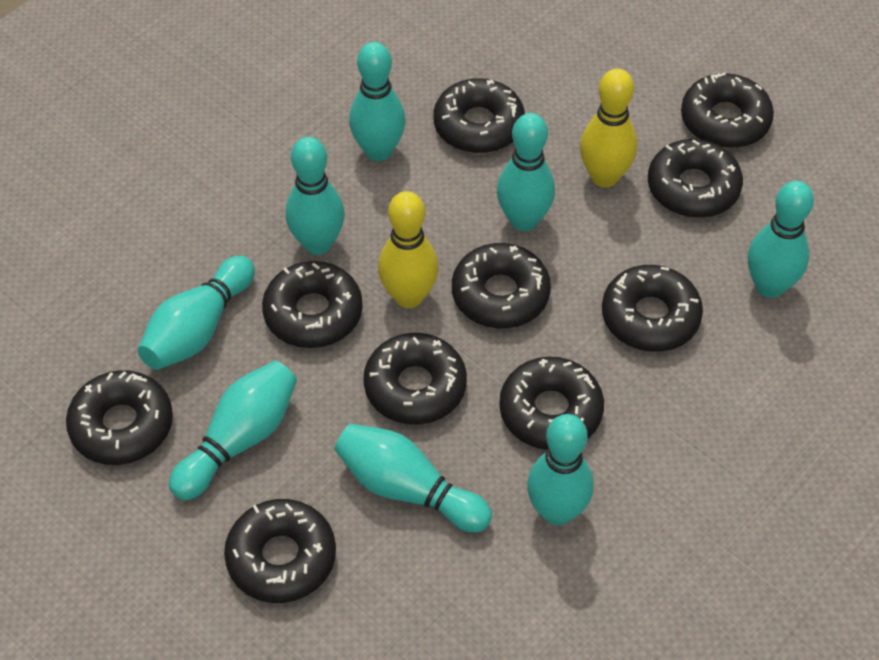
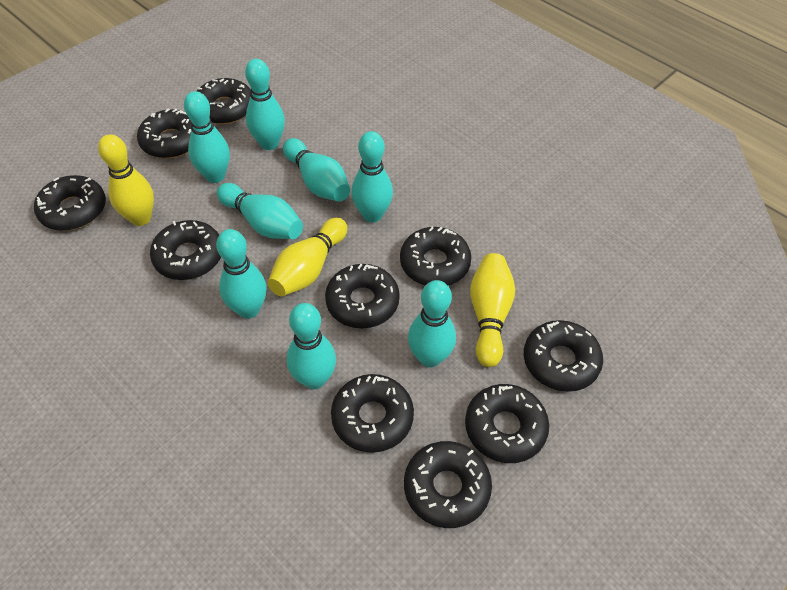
yellow bowling pin: 2 -> 3

